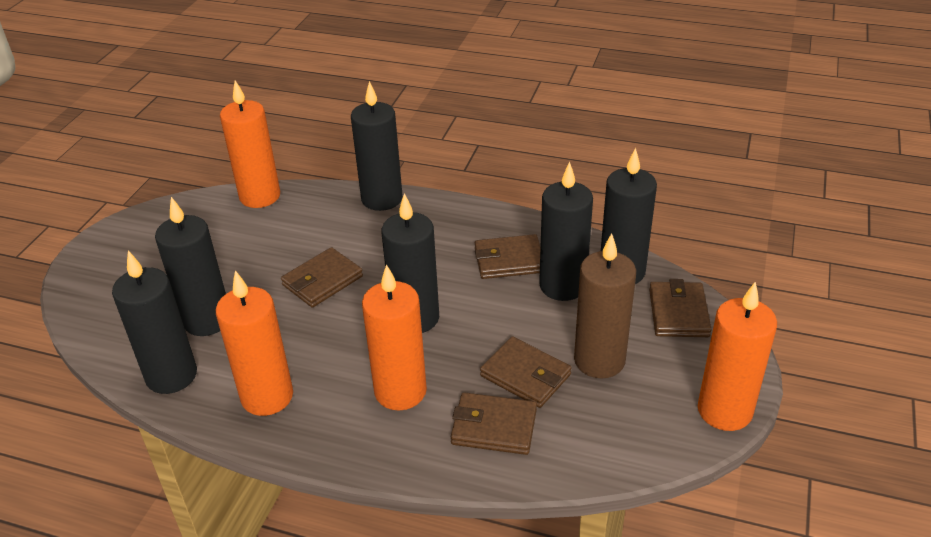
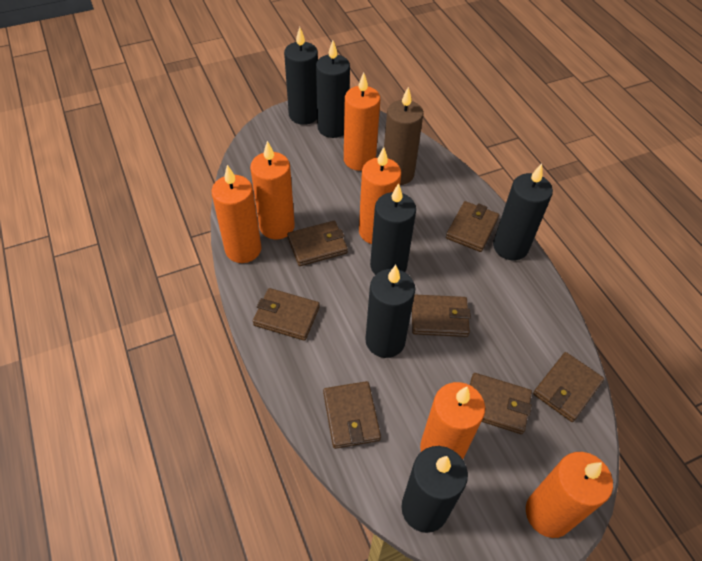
brown wallet: 5 -> 7
orange candle: 4 -> 6

